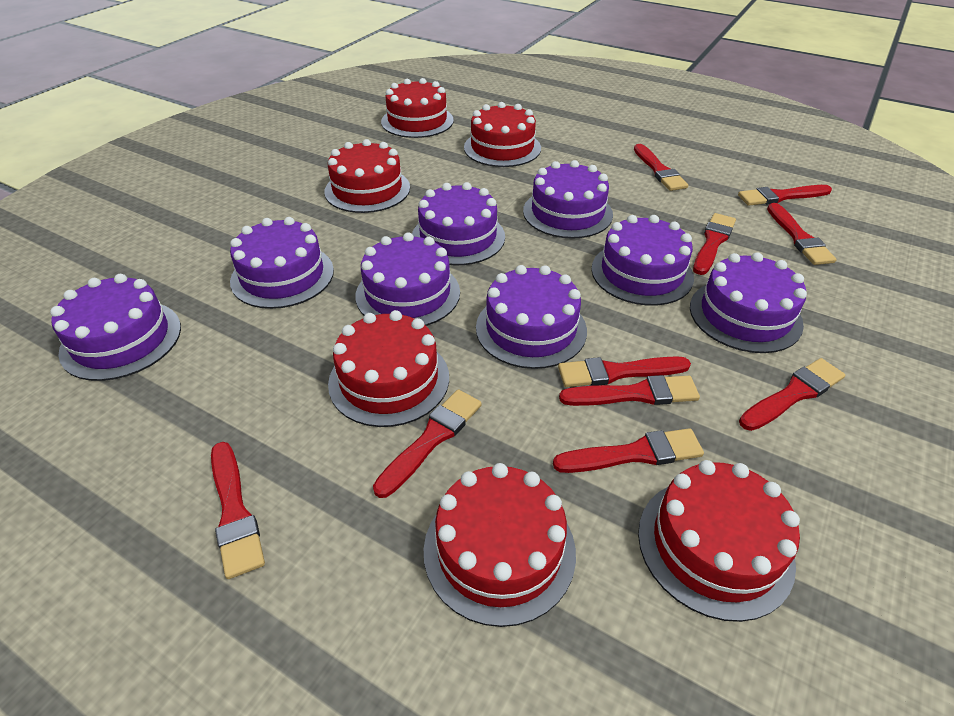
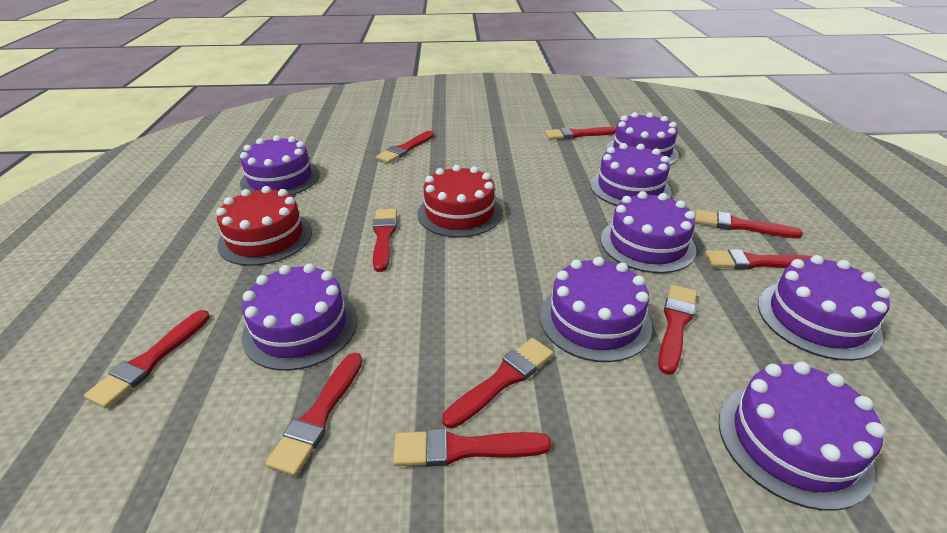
red cake: 6 -> 2

